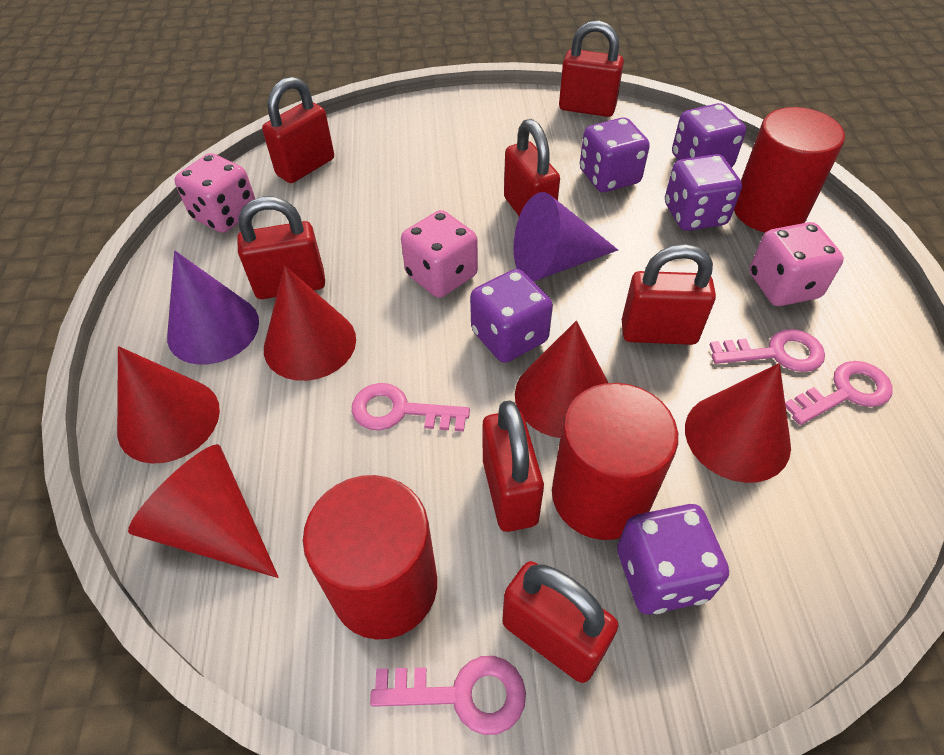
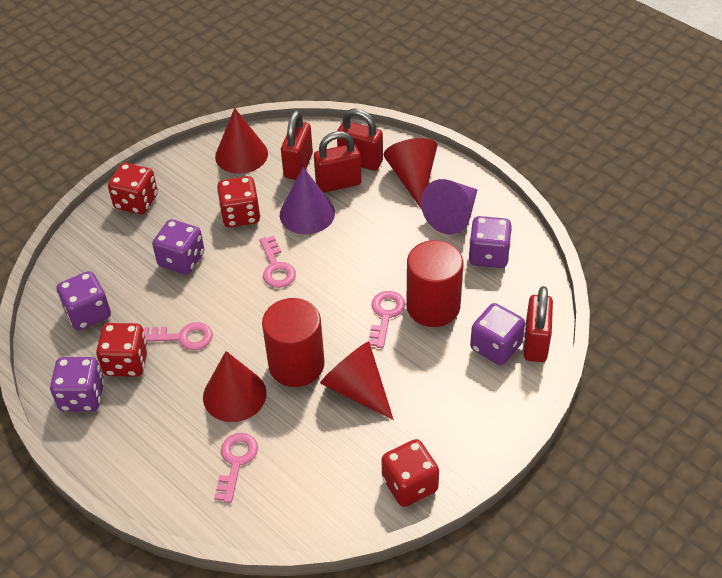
pink dice: 3 -> 0
red cone: 5 -> 4
red cylinder: 3 -> 2
red dice: 0 -> 4
red padlock: 7 -> 4

